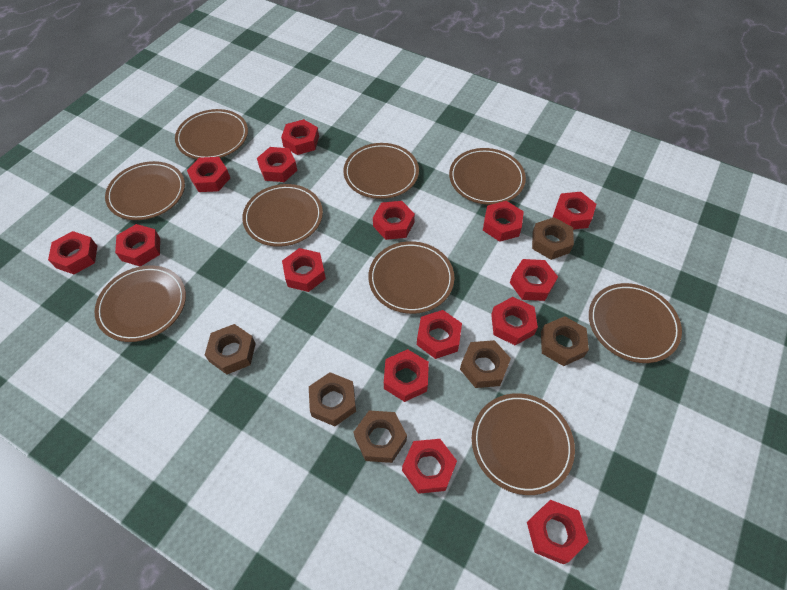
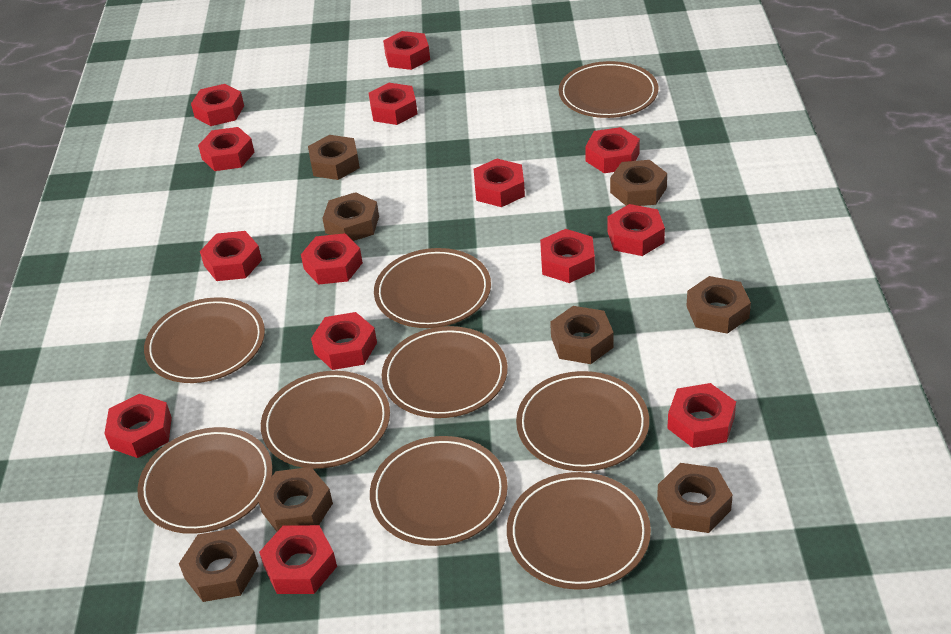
brown nut: 6 -> 8
red nut: 15 -> 14

